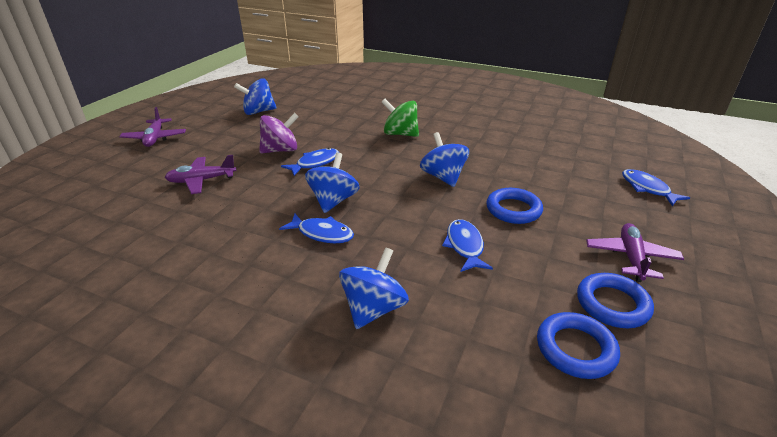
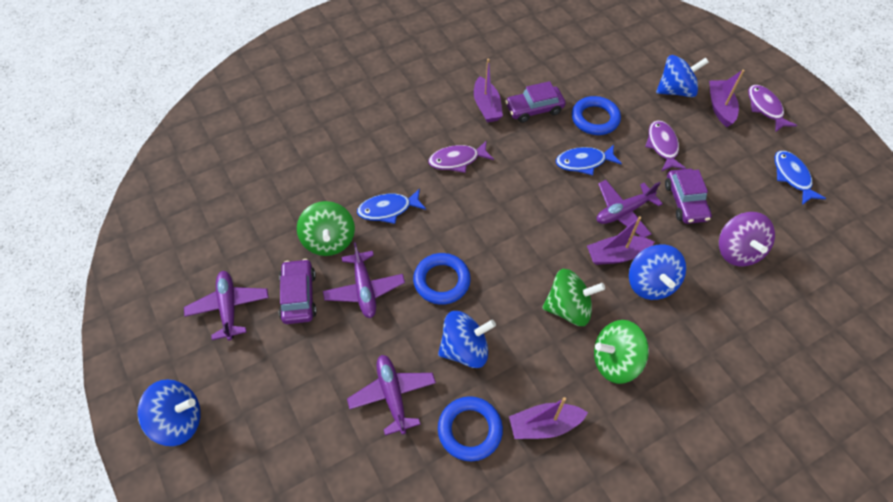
blue fish: 4 -> 3
green spinning top: 1 -> 3
purple boat: 0 -> 4
purple car: 0 -> 3
purple fish: 0 -> 3
purple plane: 3 -> 4

